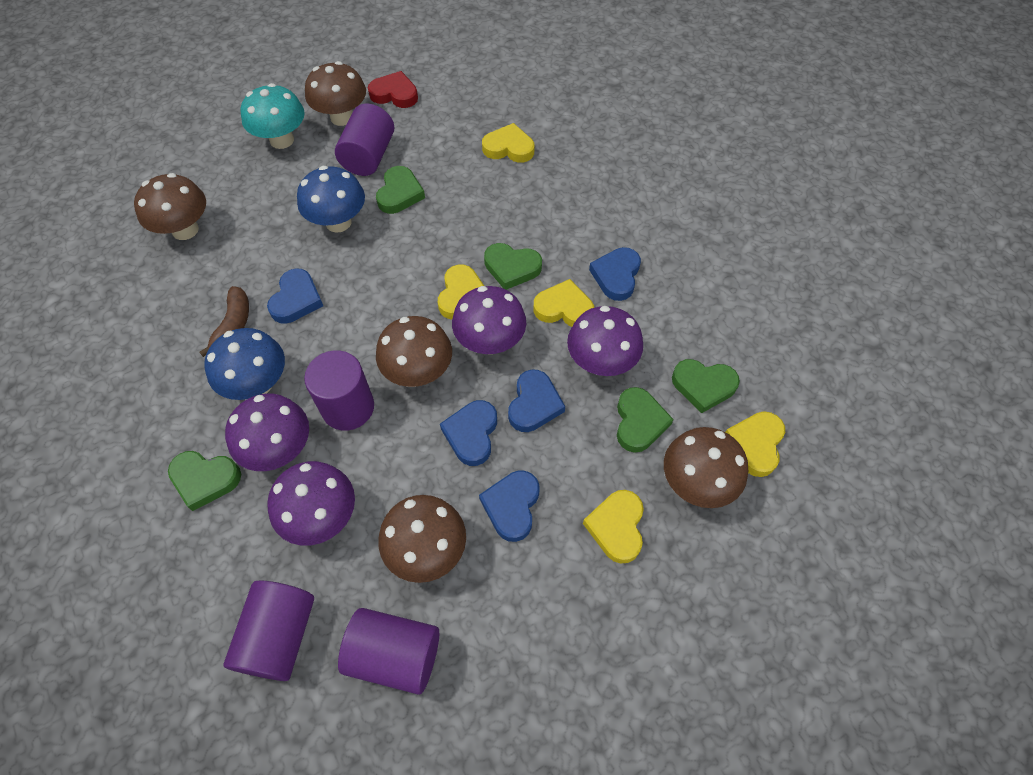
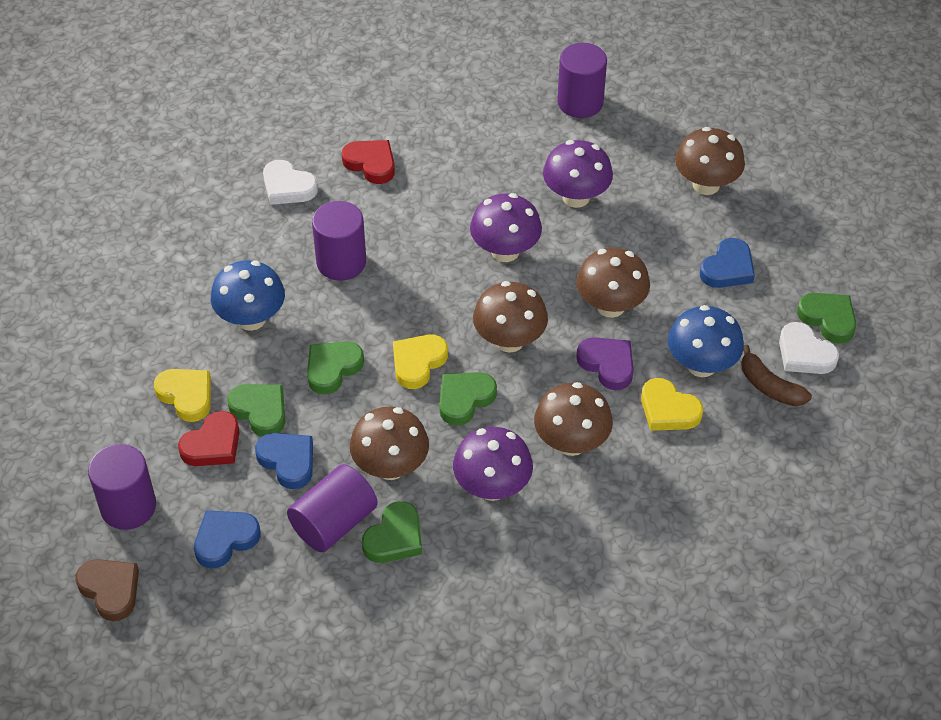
blue heart: 5 -> 3
brown heart: 0 -> 1
purple heart: 0 -> 1
purple mushroom: 4 -> 3
red heart: 1 -> 2
turquoise mushroom: 1 -> 0
white heart: 0 -> 2
yellow heart: 5 -> 3

